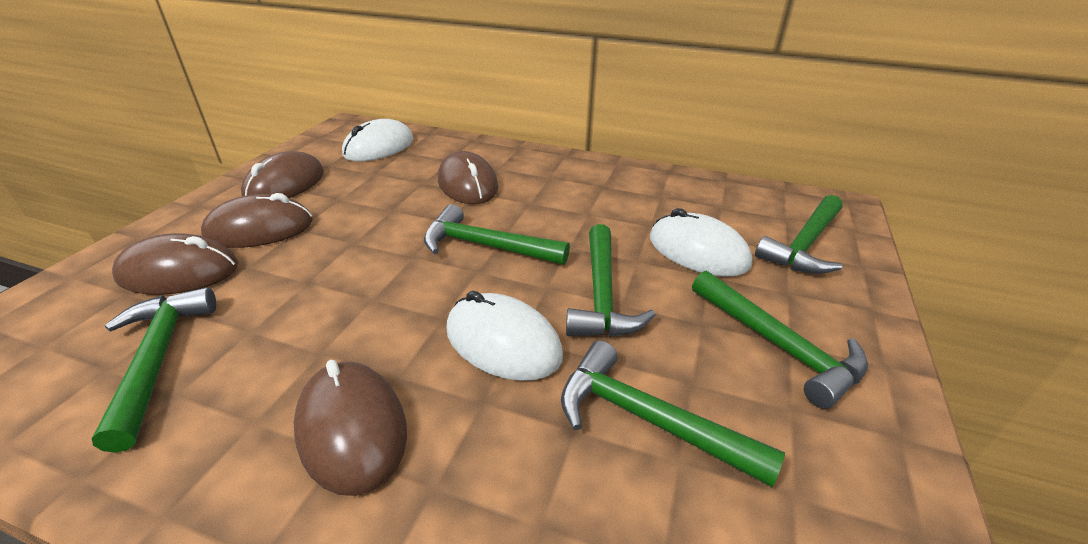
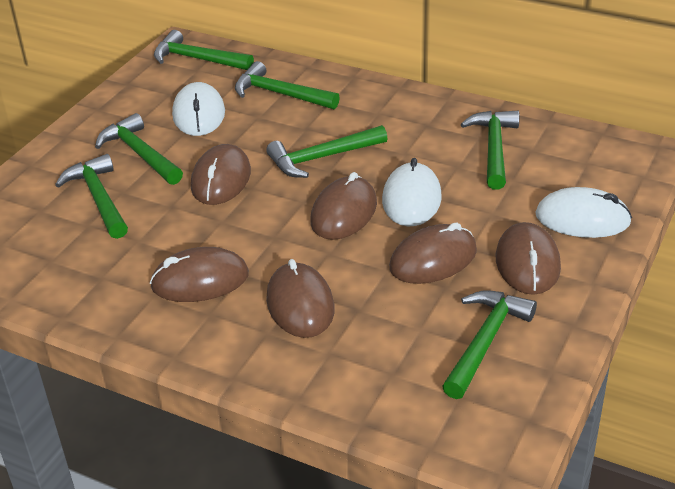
brown mouse: 5 -> 6
green hammer: 6 -> 7

